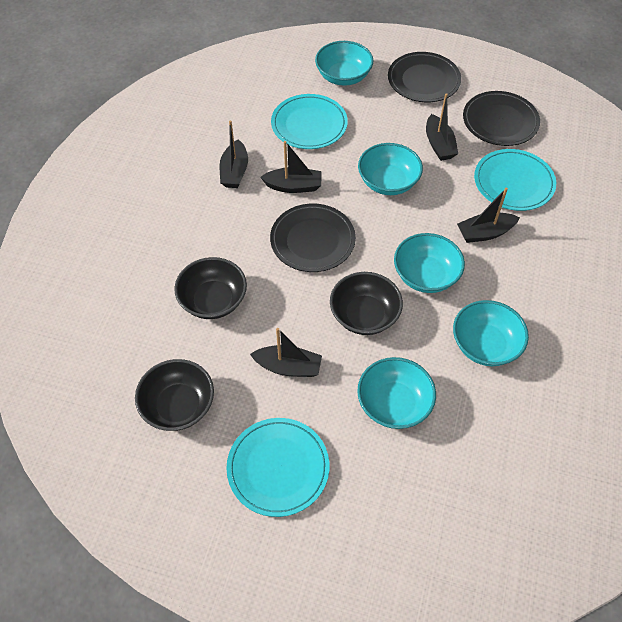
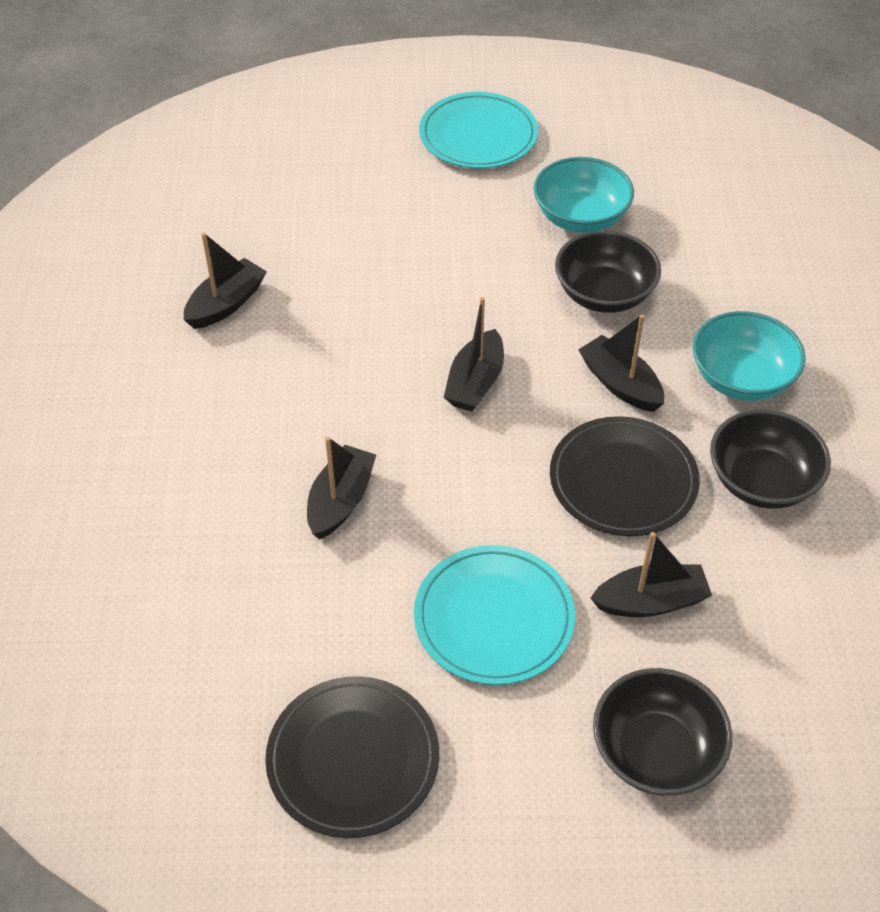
black plate: 3 -> 2
turquoise bowl: 5 -> 2
turquoise plate: 3 -> 2

